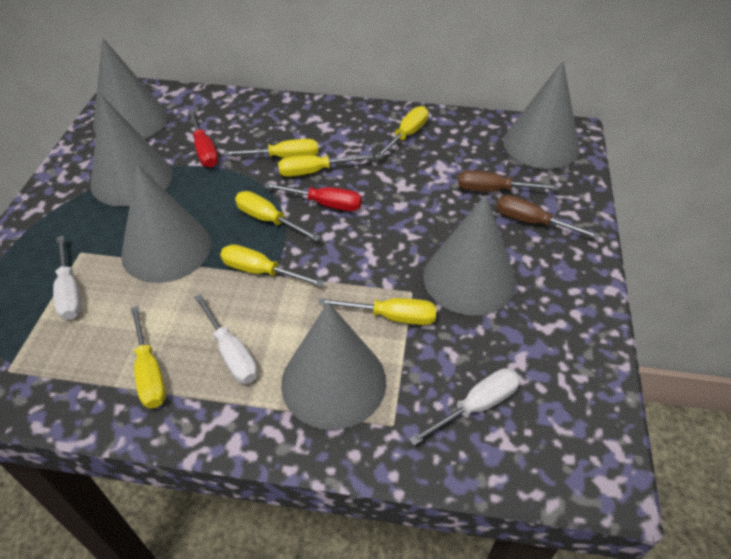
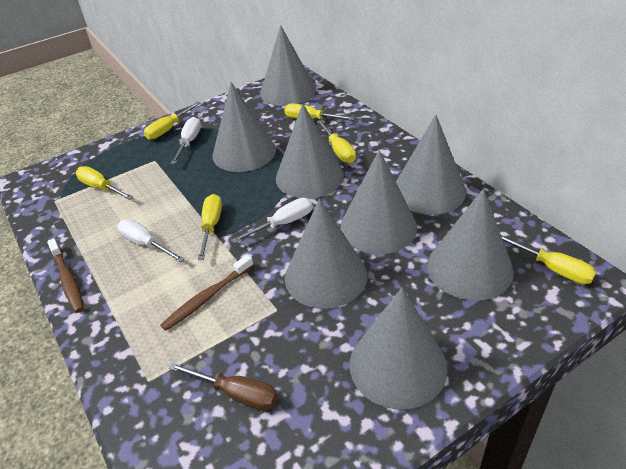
brown screwdriver: 2 -> 1
brown toothbrush: 0 -> 2
grey cone: 6 -> 8
red screwdriver: 2 -> 0
yellow screwdriver: 7 -> 6

